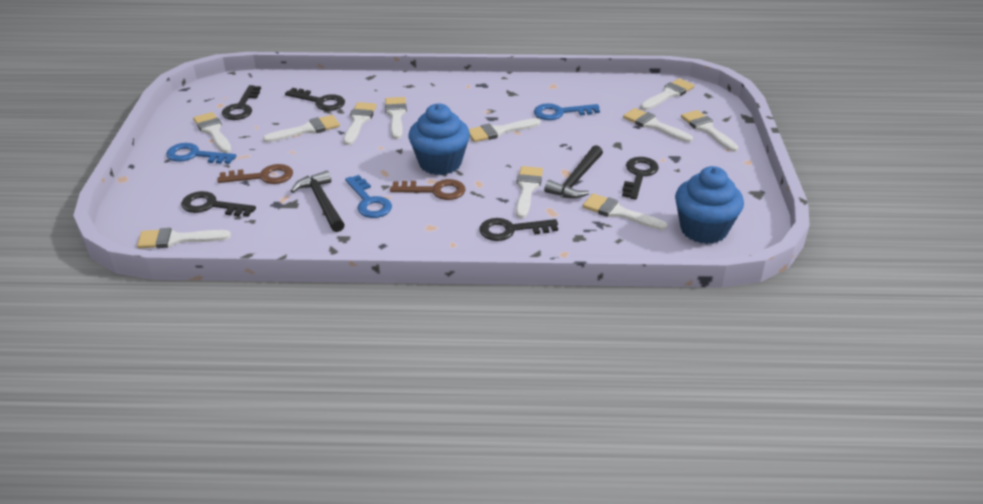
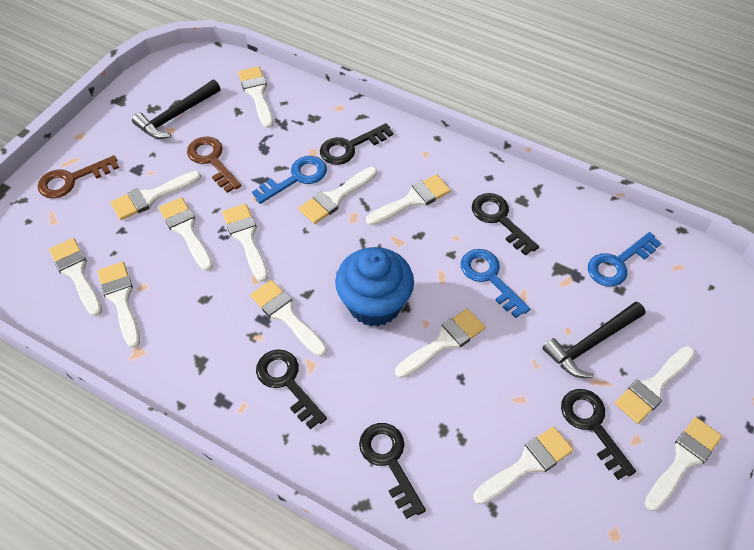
blue cupcake: 2 -> 1
white brush: 11 -> 13

